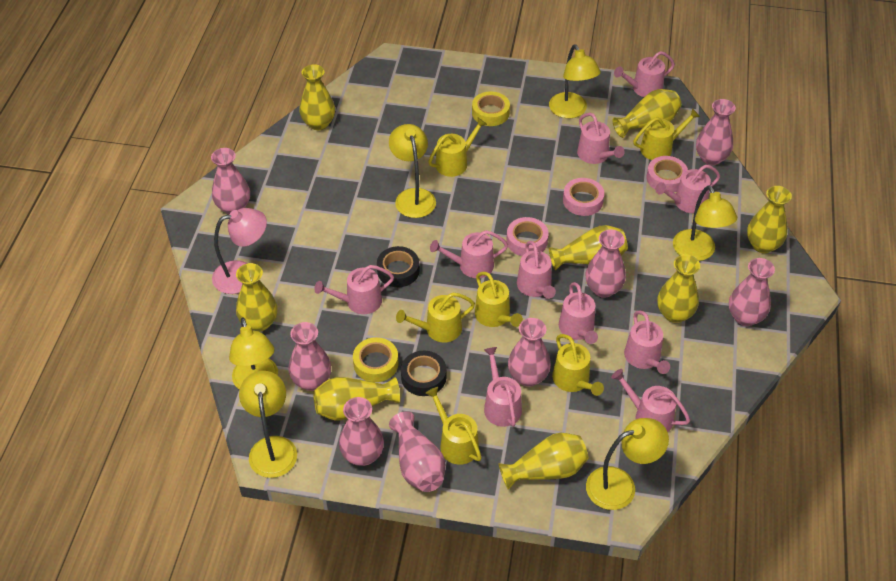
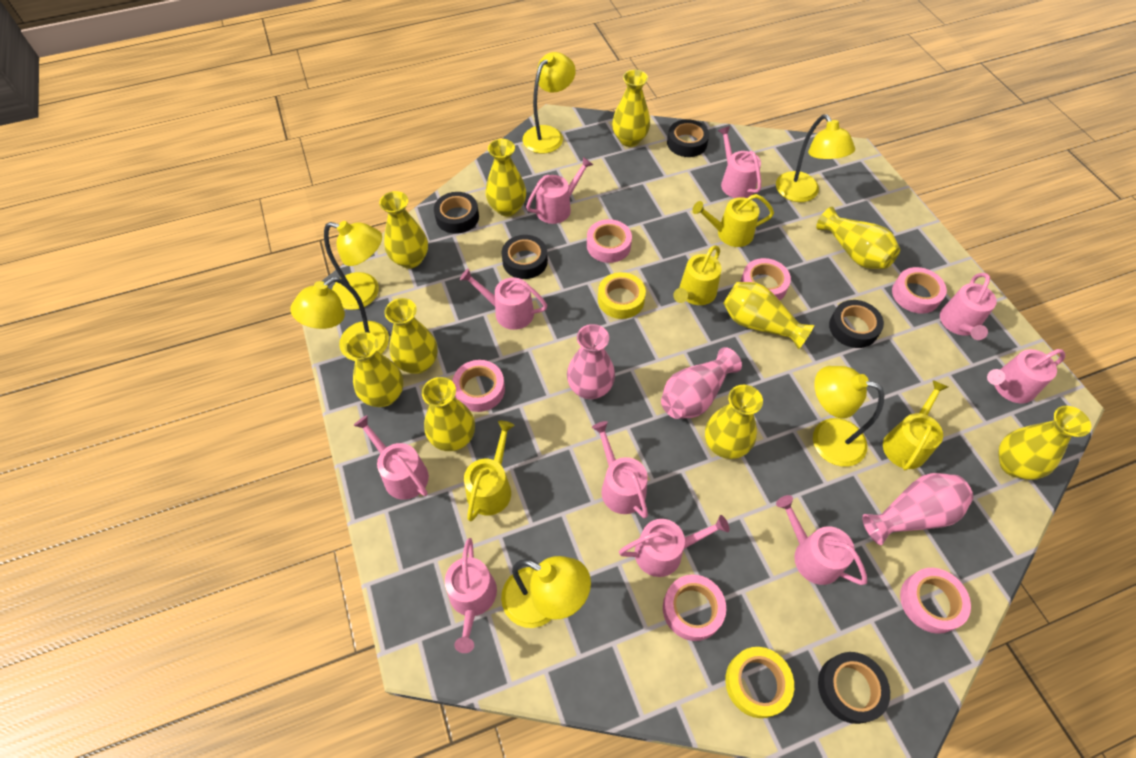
black tape: 2 -> 5
pink lamp: 1 -> 0
pink tape: 3 -> 6
pink vase: 8 -> 3
yellow vase: 8 -> 10
yellow watering can: 6 -> 4

